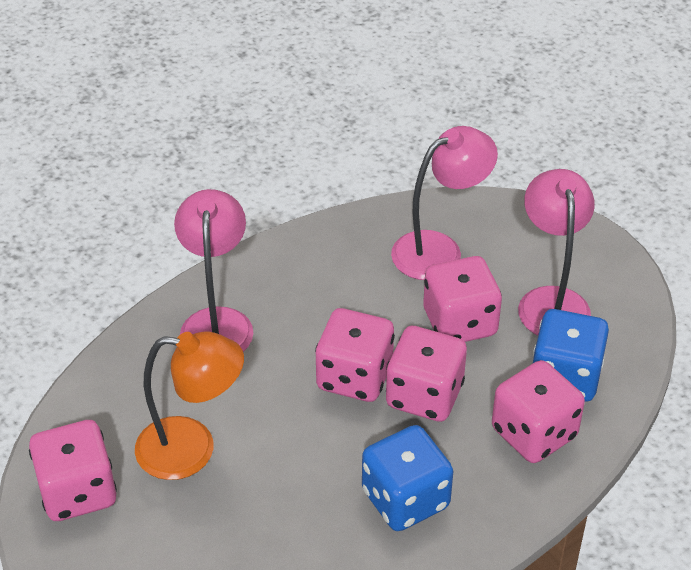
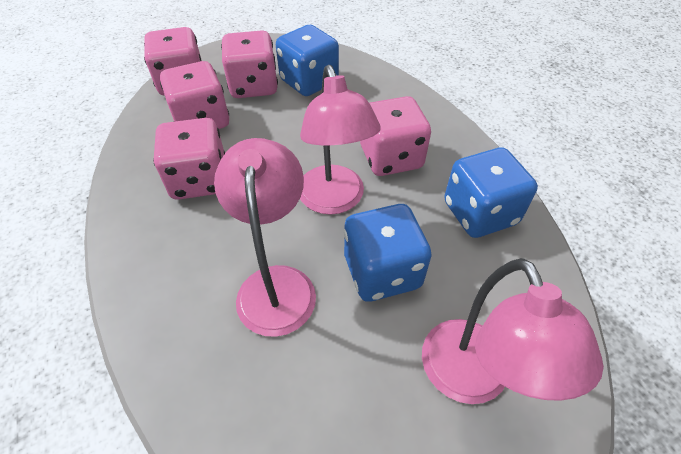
blue dice: 2 -> 3
orange lamp: 1 -> 0

